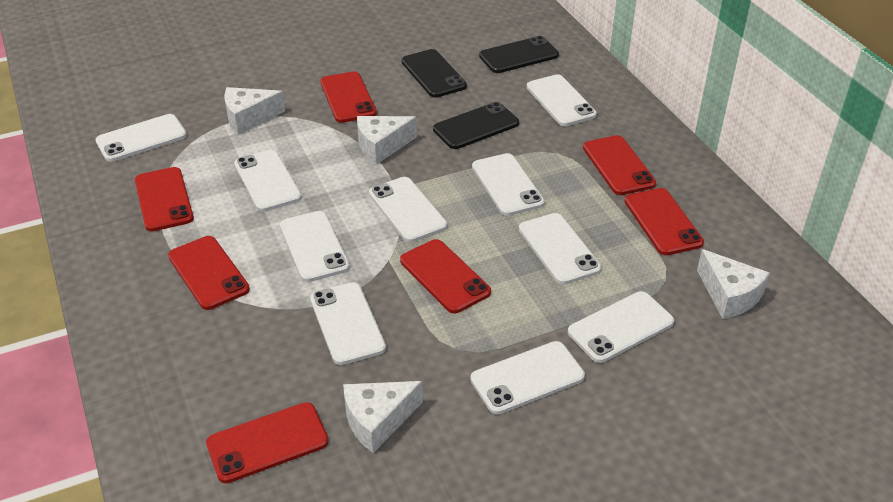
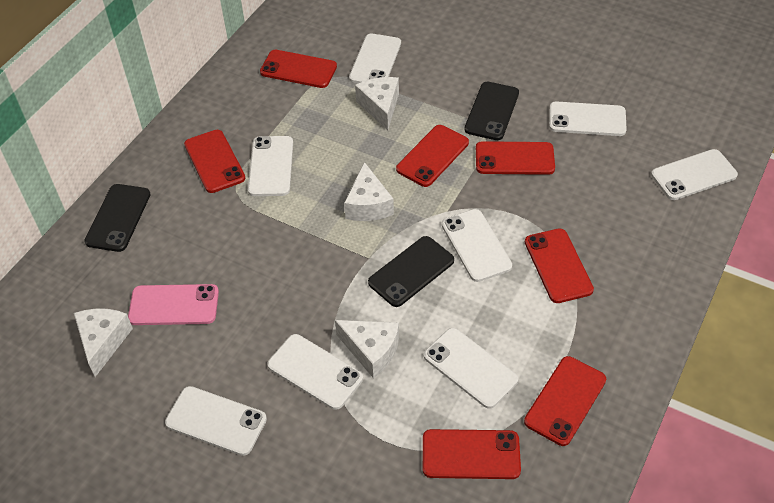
pink phone: 0 -> 1
white phone: 10 -> 8

